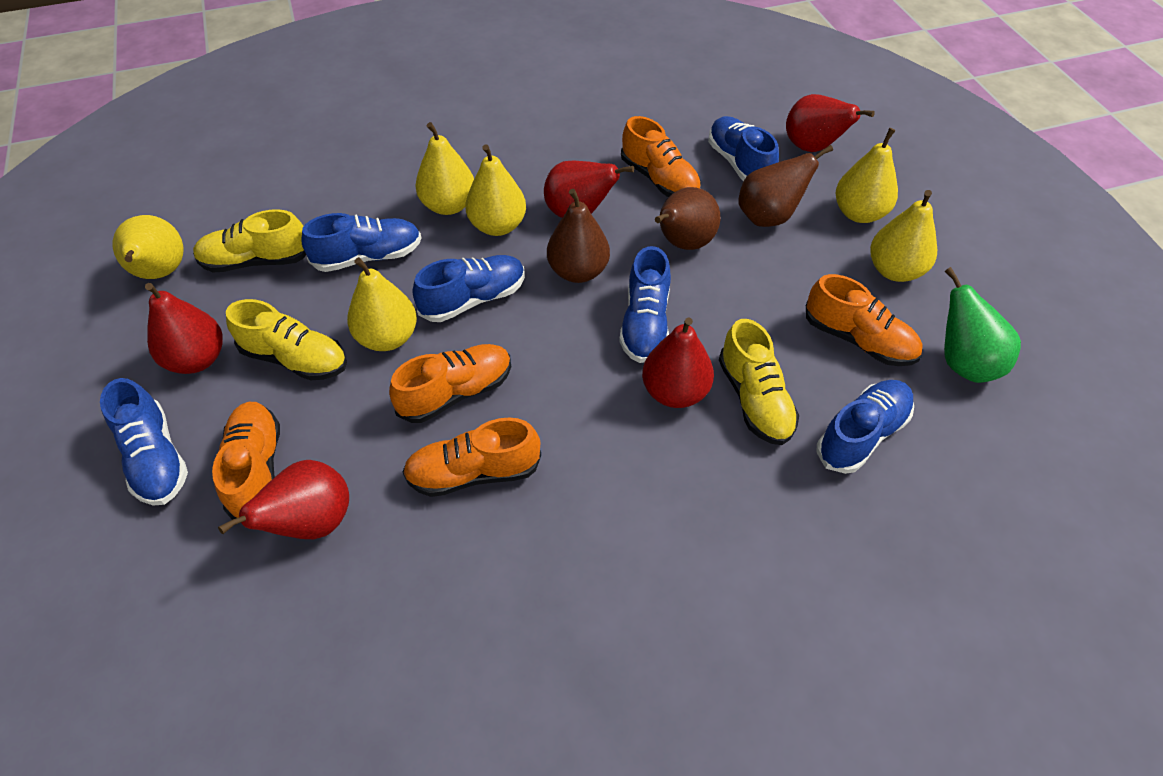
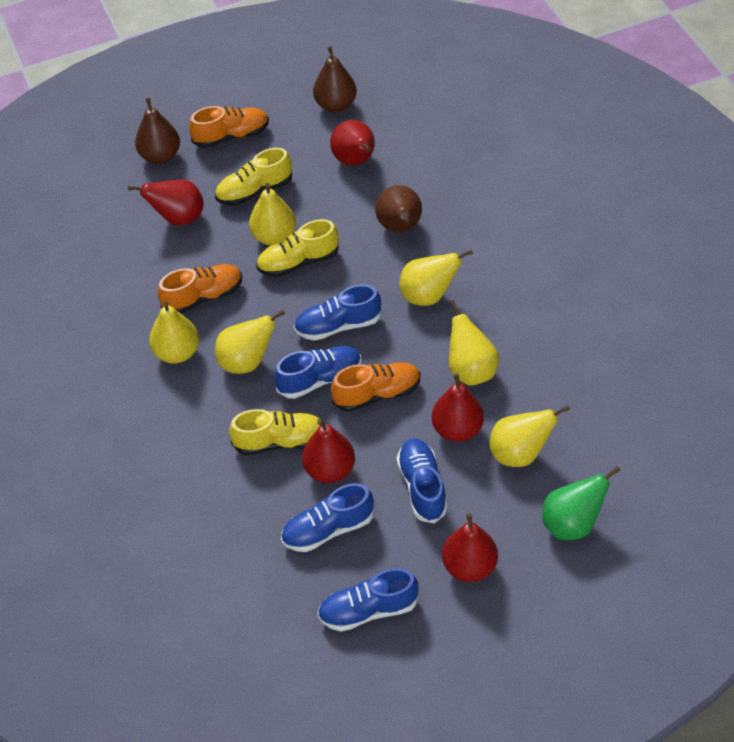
blue shoe: 6 -> 5
orange shoe: 5 -> 3

